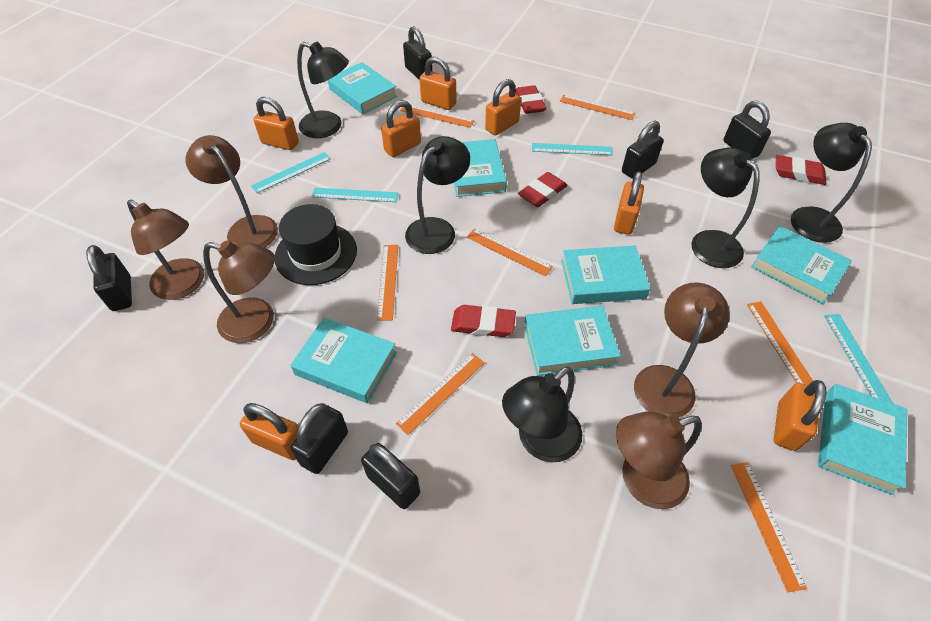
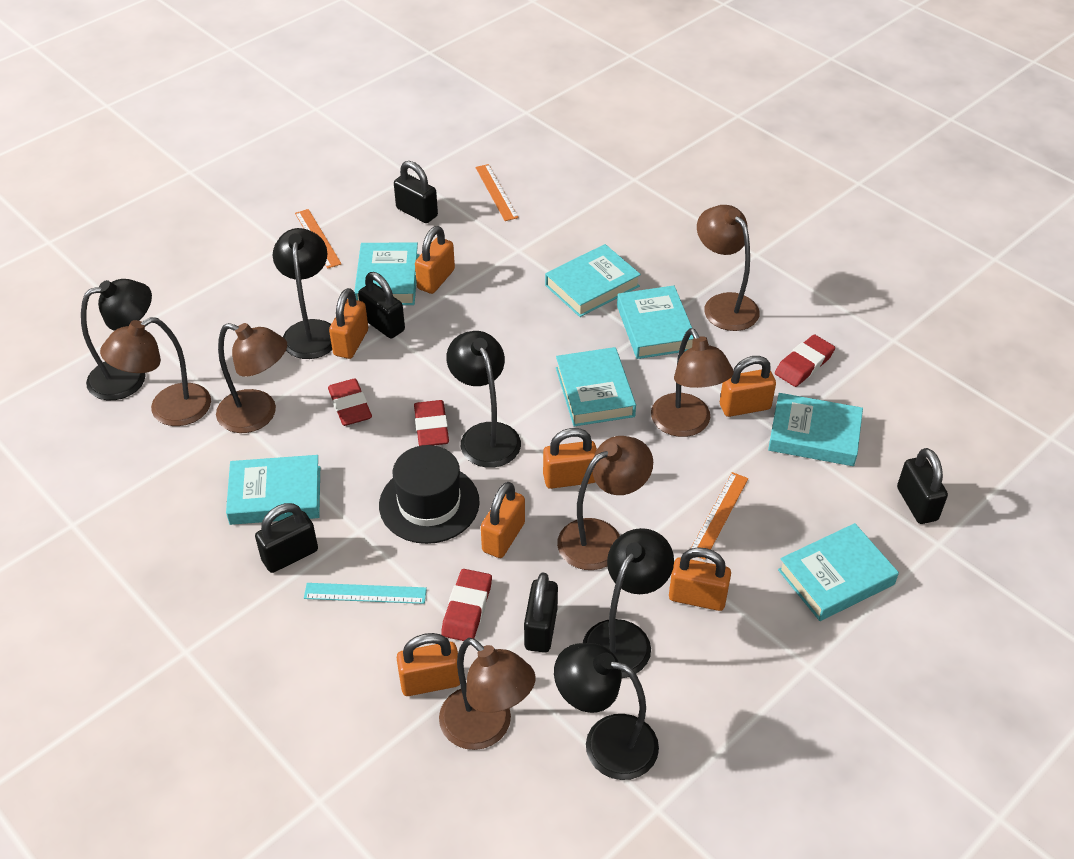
black padlock: 6 -> 5
brown lamp: 5 -> 6
orange ruler: 7 -> 3
turquoise ruler: 4 -> 1

